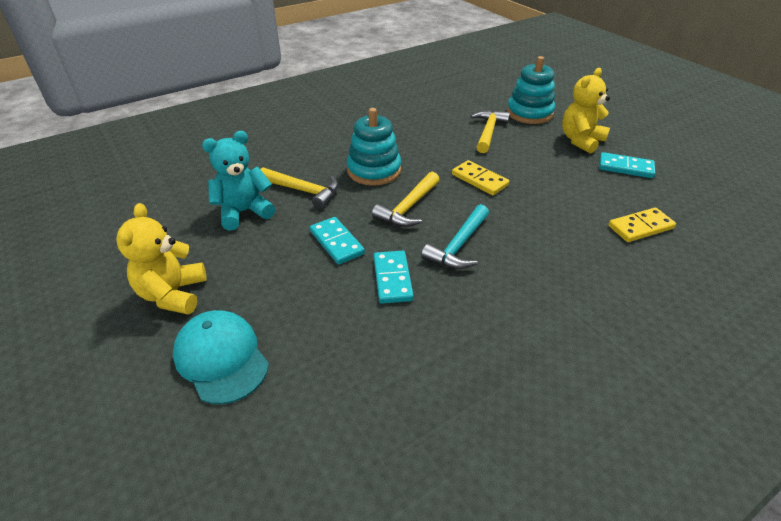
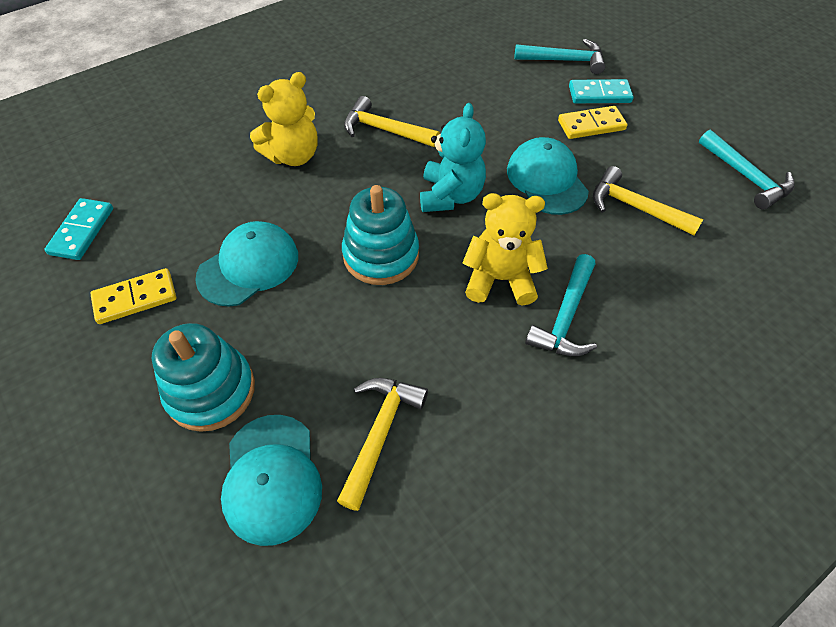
turquoise cap: 1 -> 3
turquoise domino: 3 -> 2
turquoise hammer: 1 -> 3

